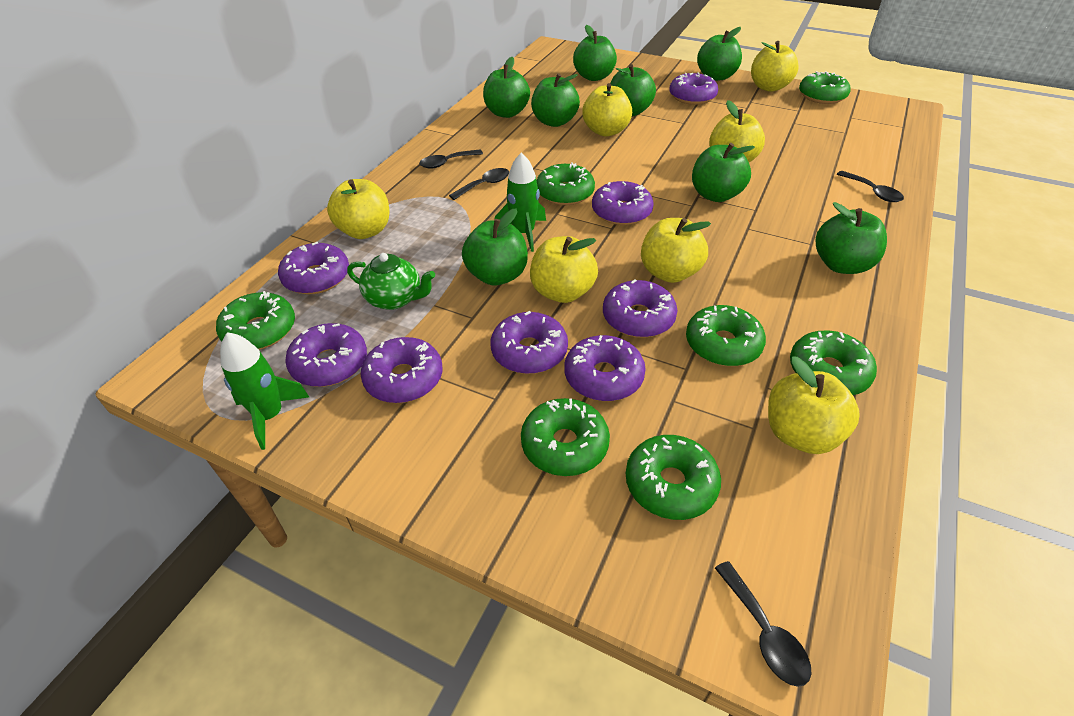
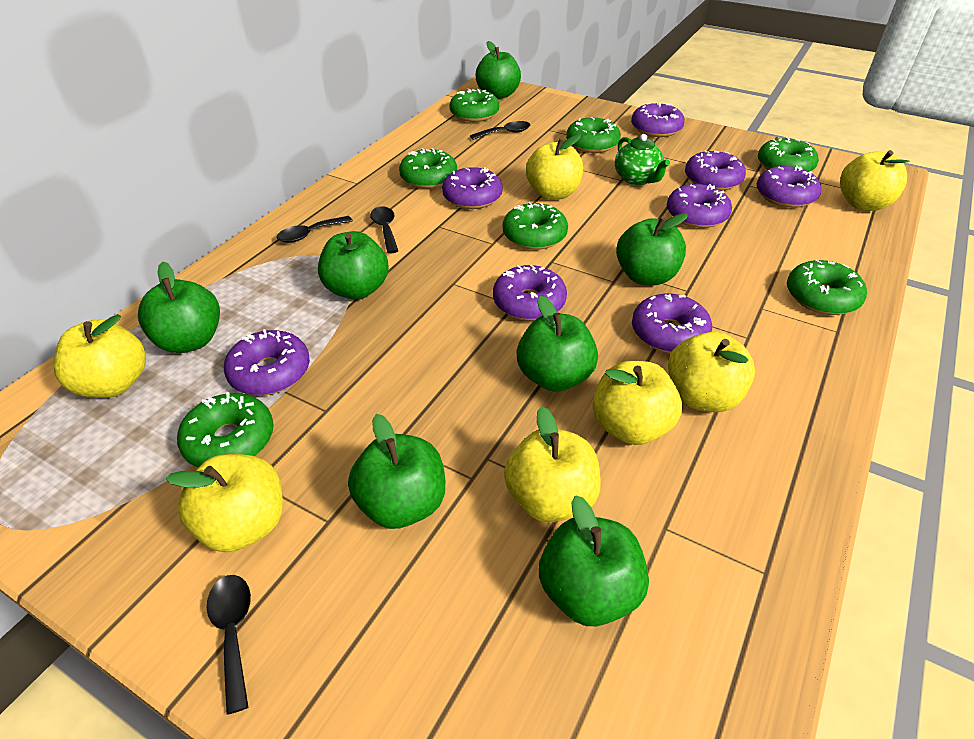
green apple: 8 -> 7
green rocket: 2 -> 0

